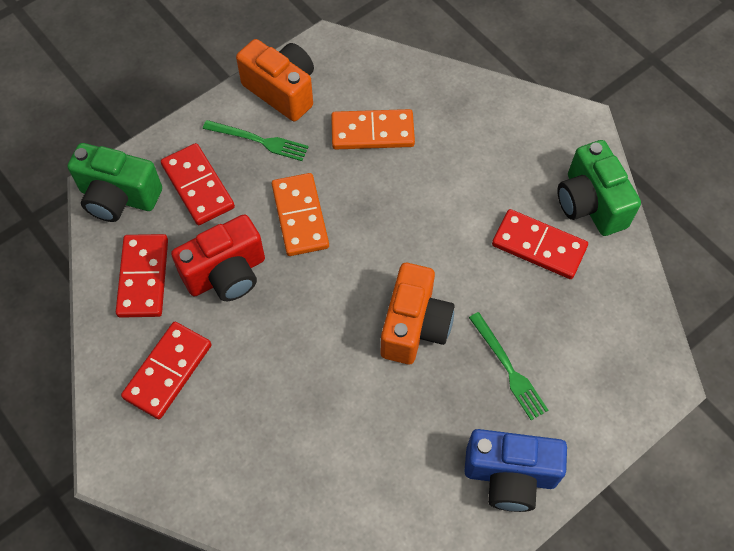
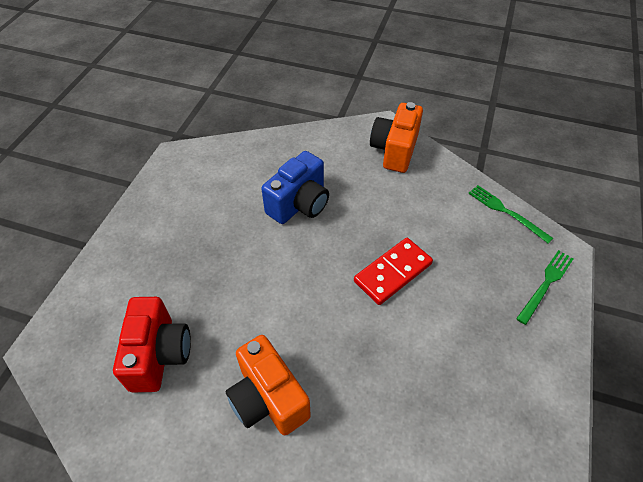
green camera: 2 -> 0
orange domino: 2 -> 0
red domino: 4 -> 1

